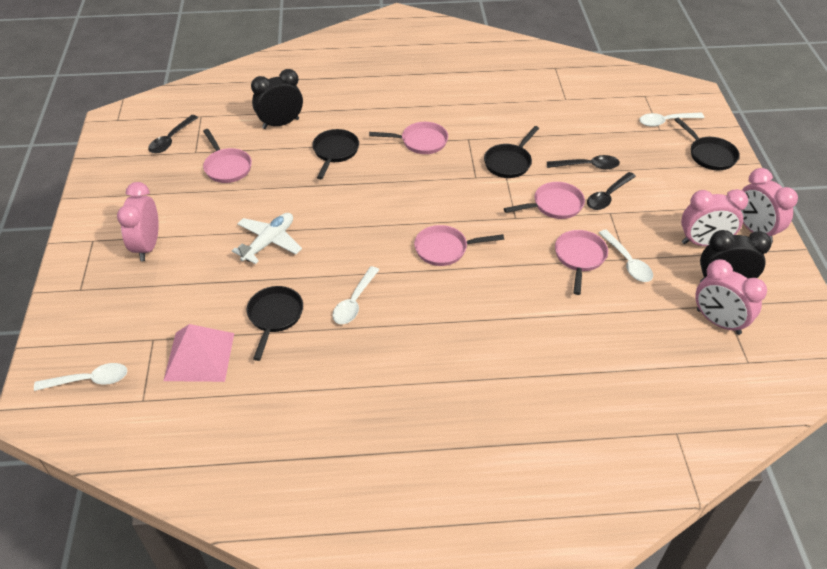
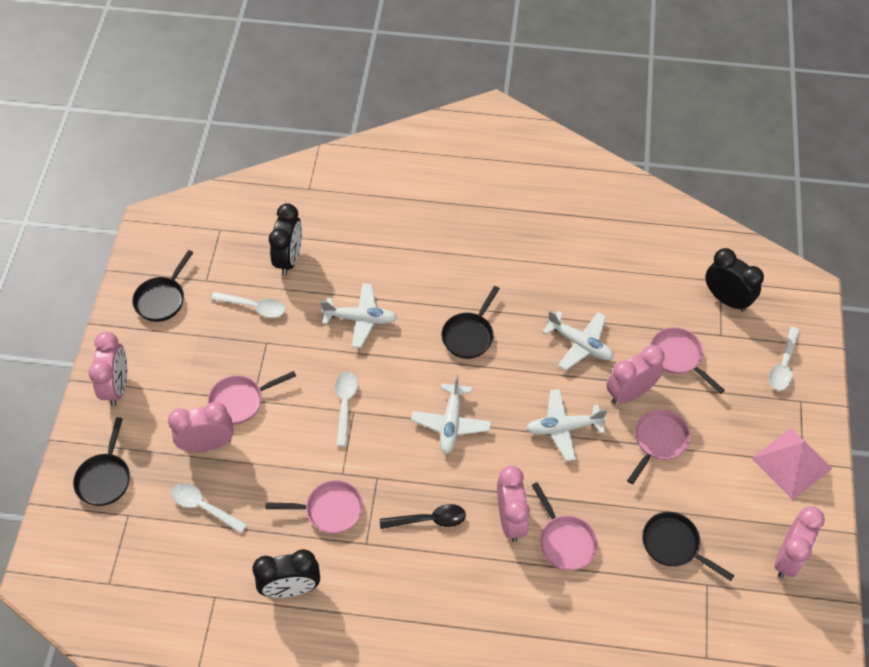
black clock: 2 -> 3
black spoon: 3 -> 1
pink clock: 4 -> 5
white plane: 1 -> 4

